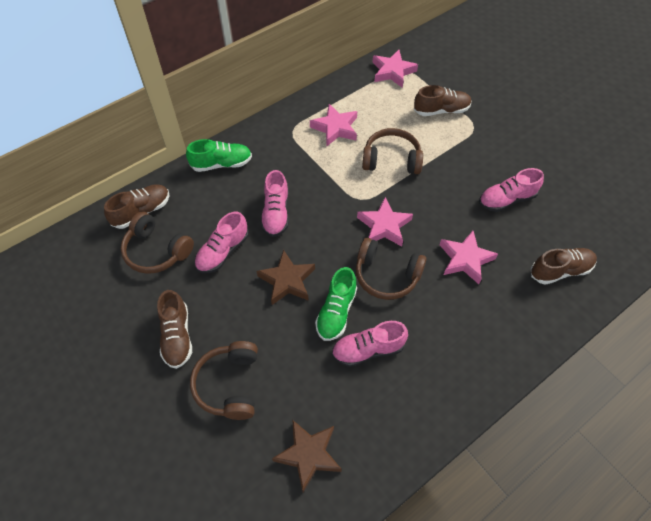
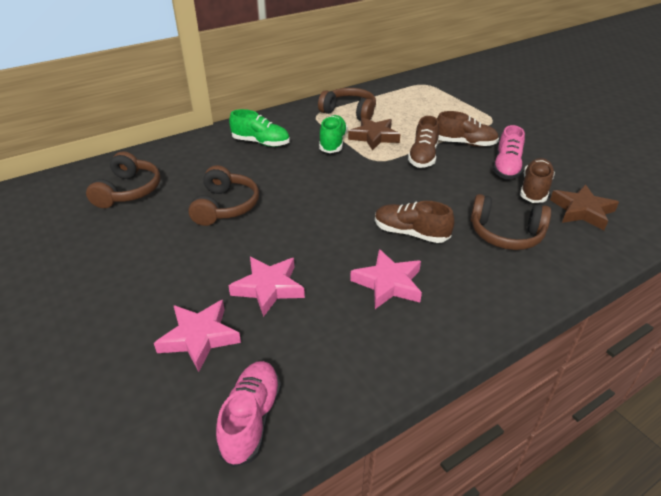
pink shoe: 4 -> 2
pink star: 4 -> 3

